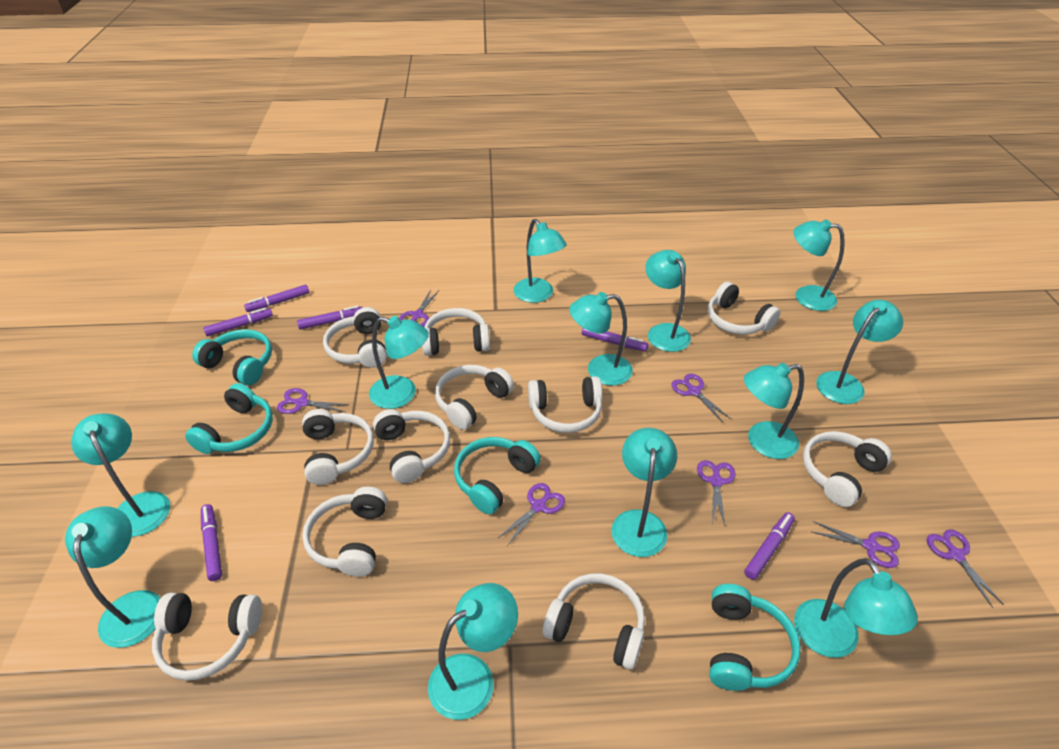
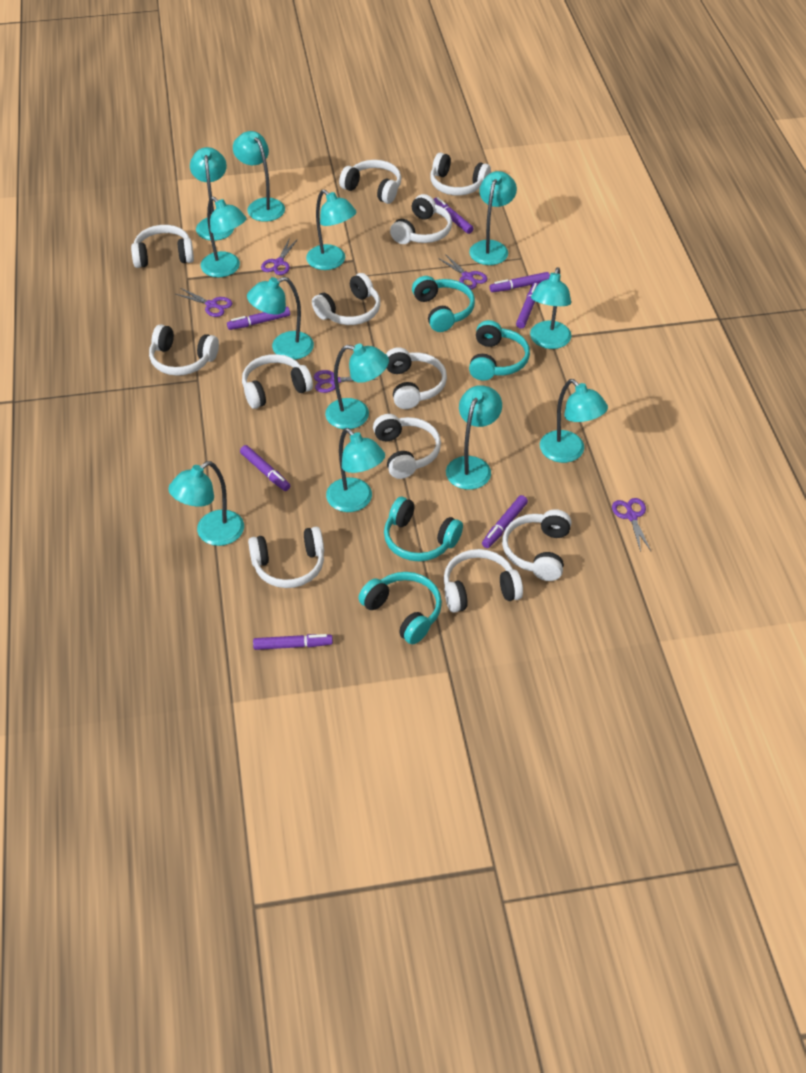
purple marker: 6 -> 7
purple scissors: 7 -> 5
white headphones: 11 -> 12

